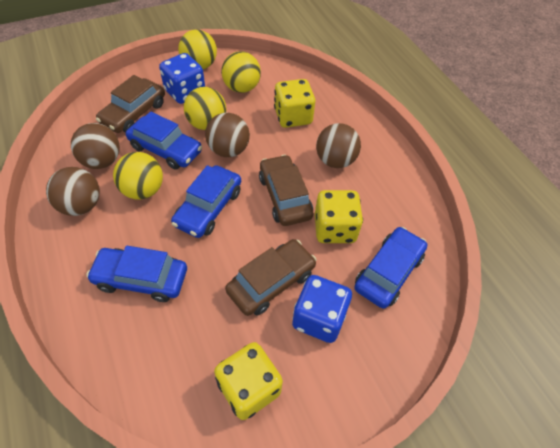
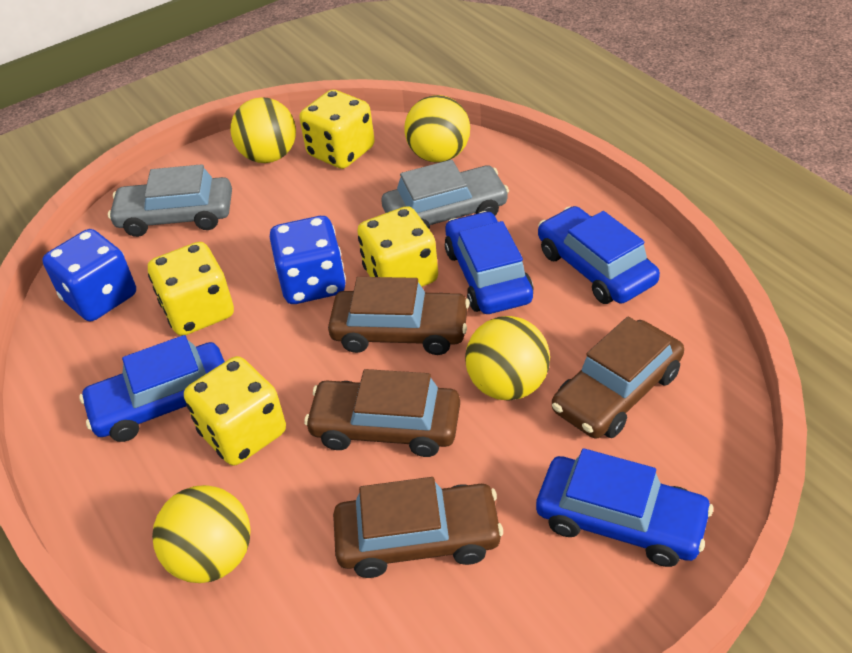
brown ball: 4 -> 0
brown car: 3 -> 4
grey car: 0 -> 2
yellow dice: 3 -> 4

